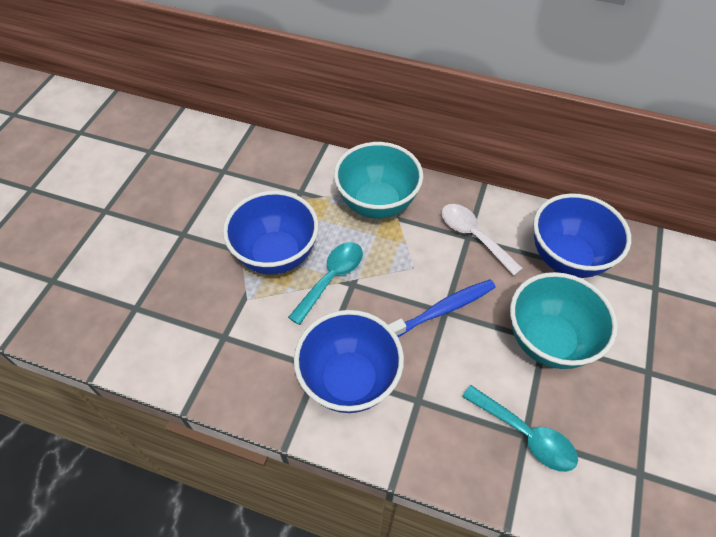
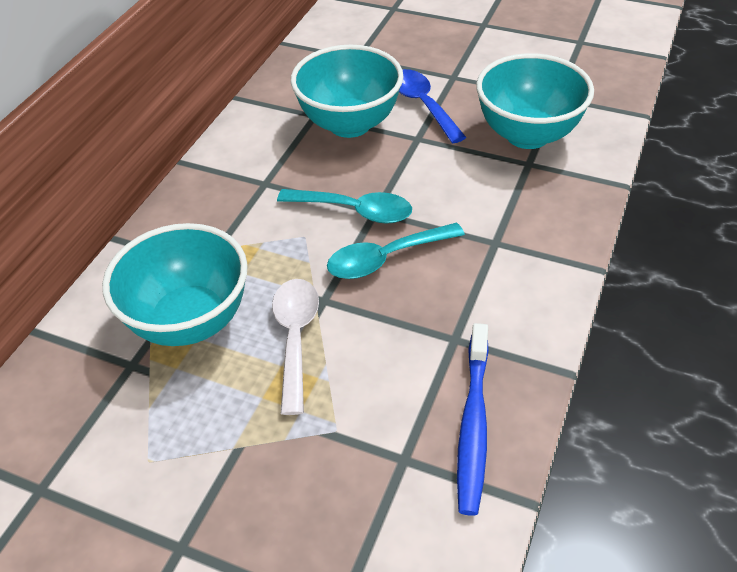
blue bowl: 3 -> 0
blue spoon: 0 -> 1
turquoise bowl: 2 -> 3

